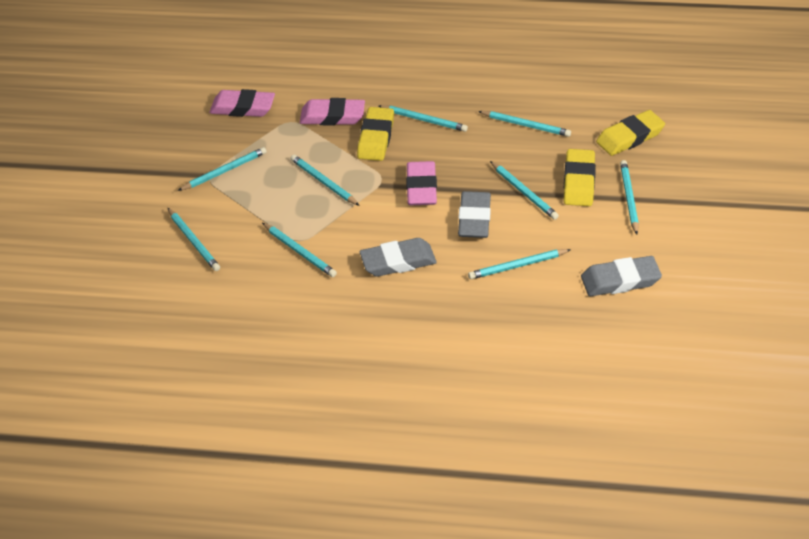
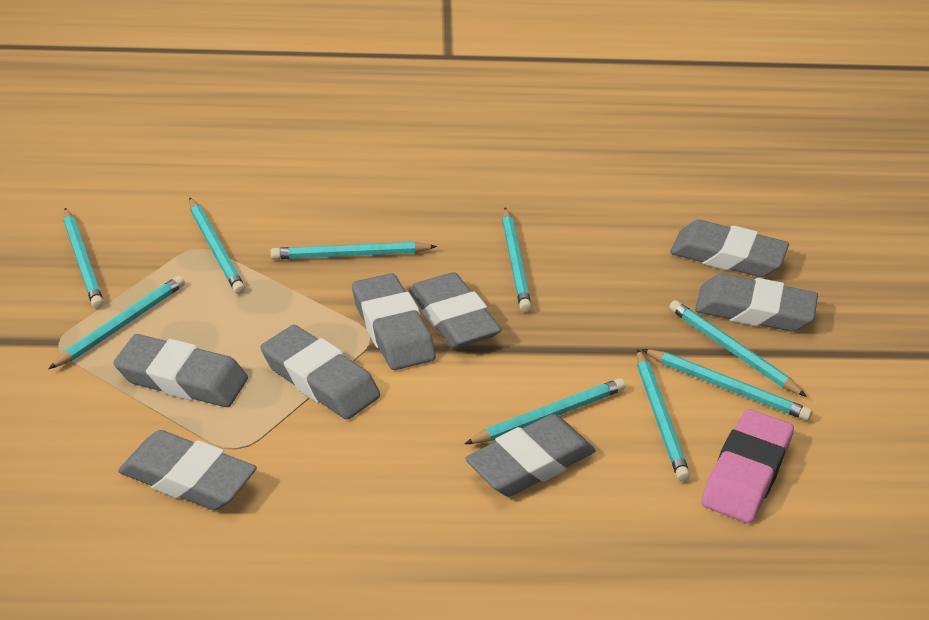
grey eraser: 3 -> 8
pink eraser: 3 -> 1
yellow eraser: 3 -> 0

